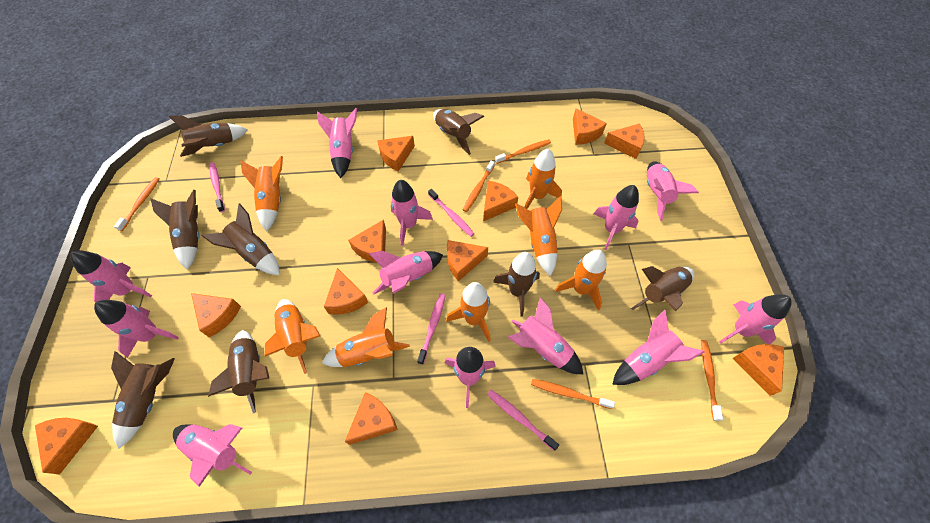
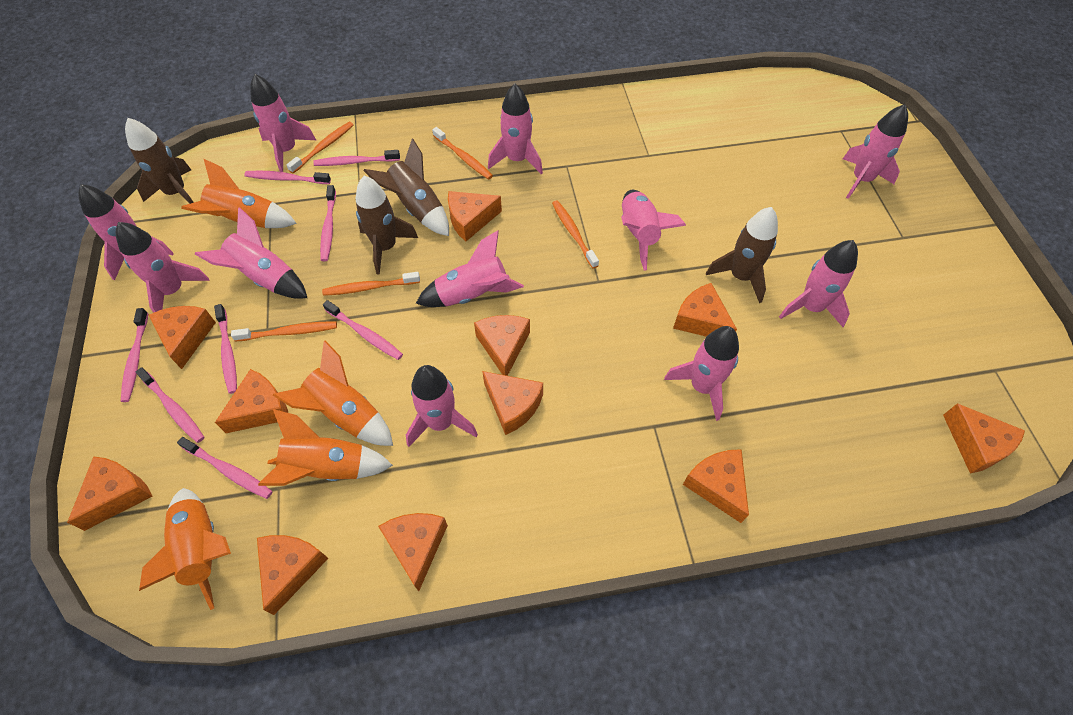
brown rocket: 8 -> 4
orange rocket: 7 -> 4
pink rocket: 12 -> 11
pink toothbrush: 4 -> 8

